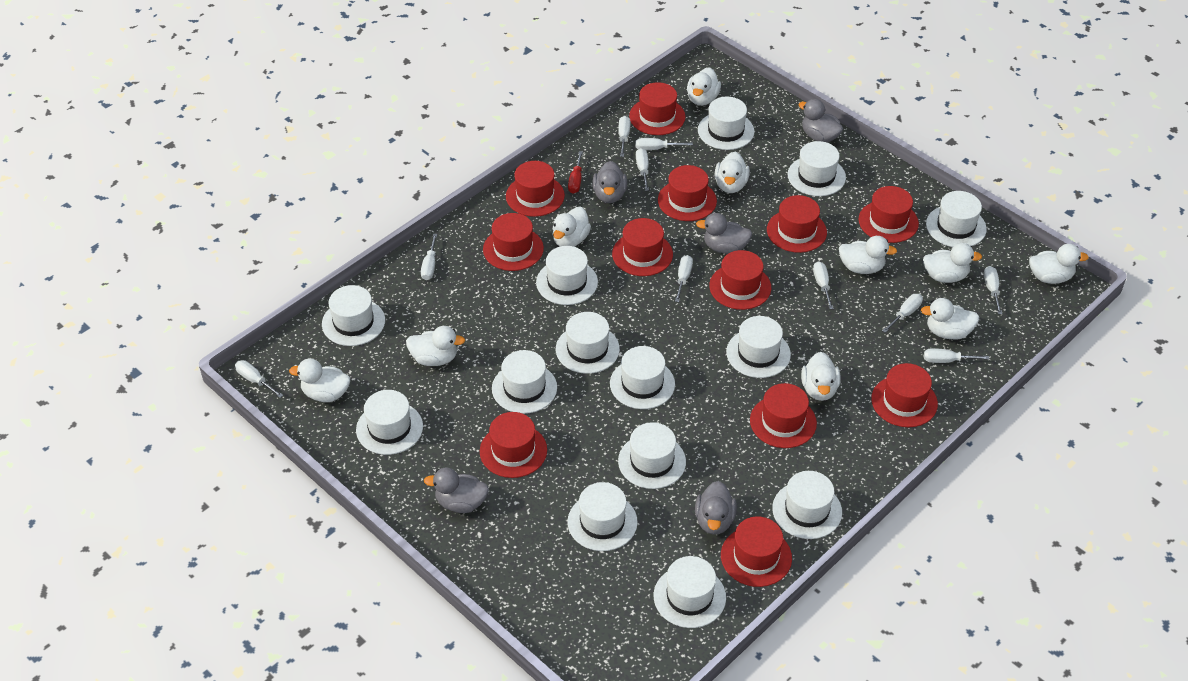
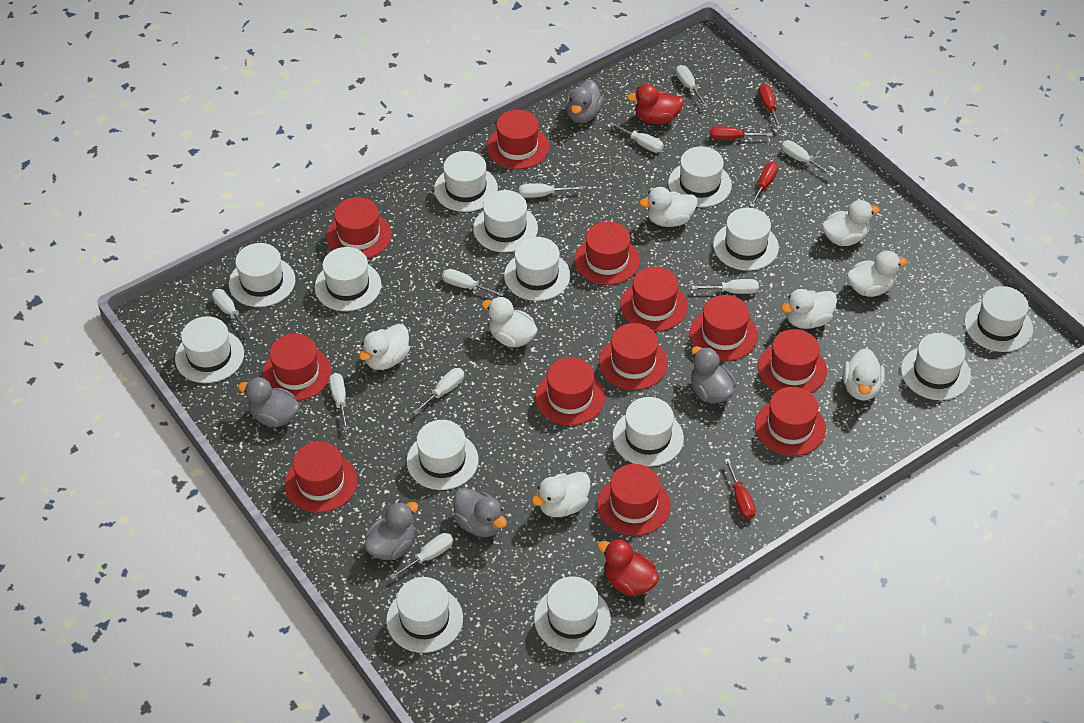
red duck: 0 -> 2
red screwdriver: 1 -> 4
white duck: 10 -> 8

